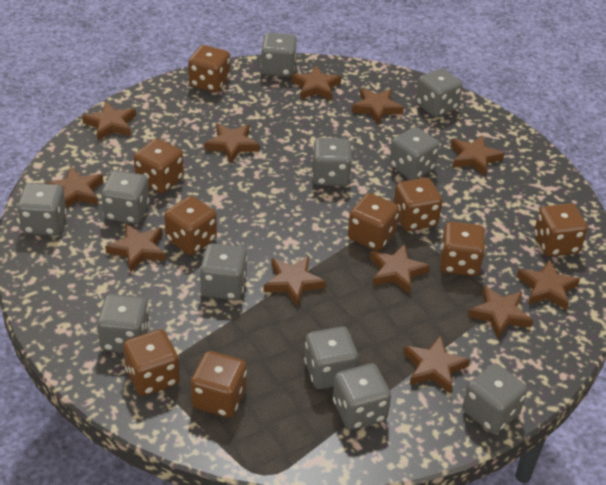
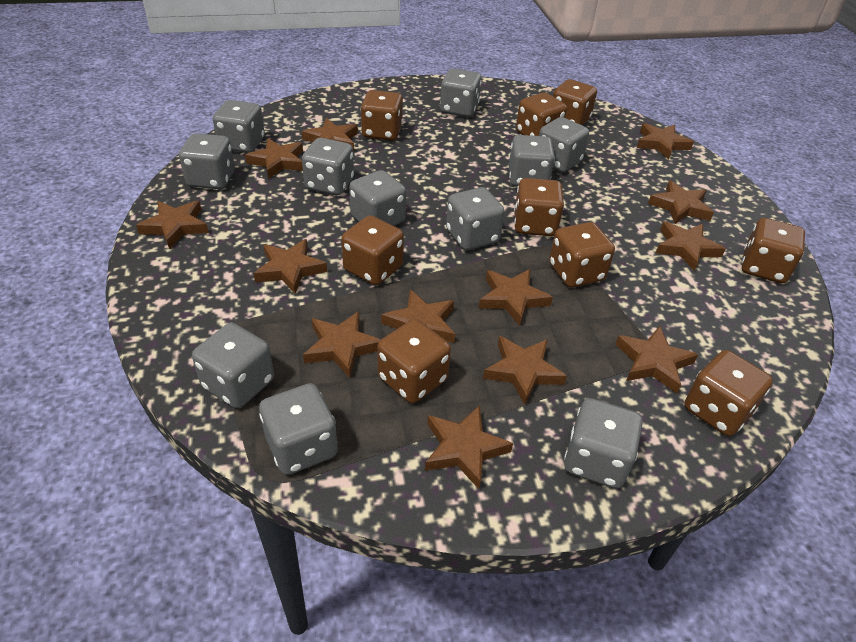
brown star: 12 -> 13

